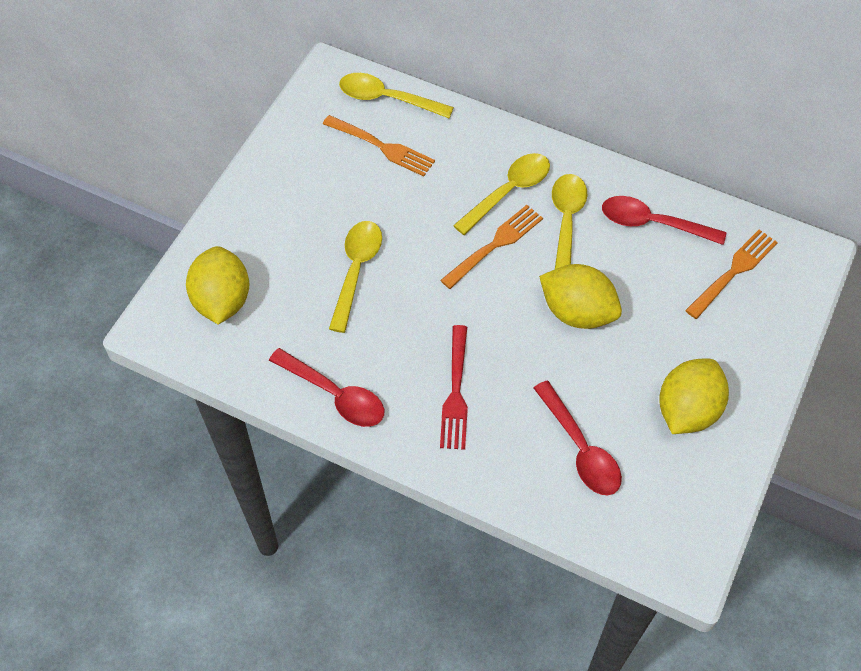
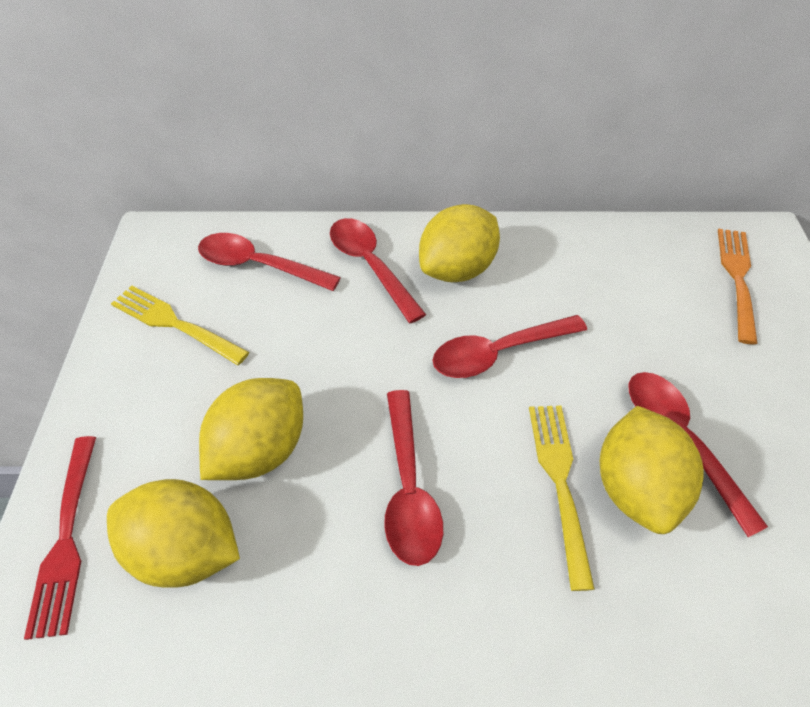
orange fork: 3 -> 1
red spoon: 3 -> 5
yellow fork: 0 -> 2
yellow lemon: 3 -> 4
yellow spoon: 4 -> 0

